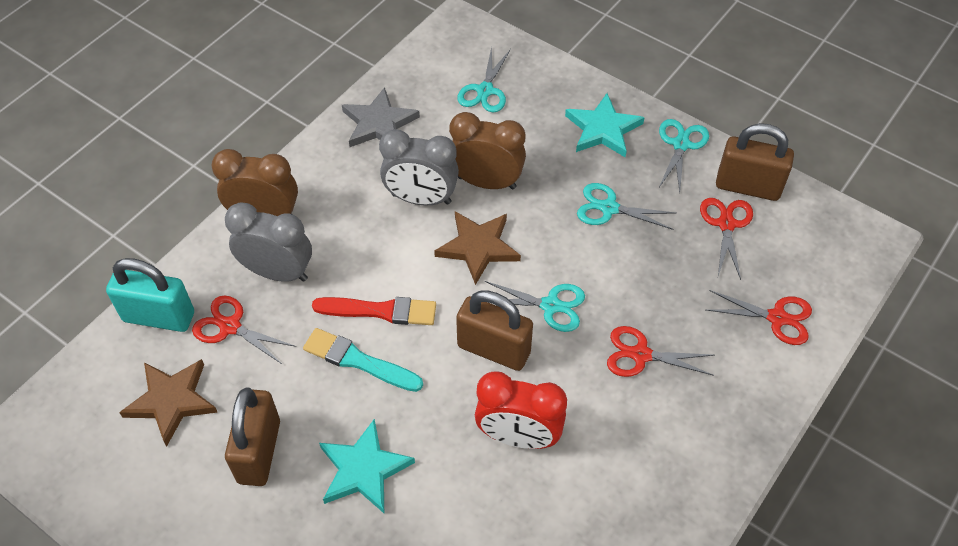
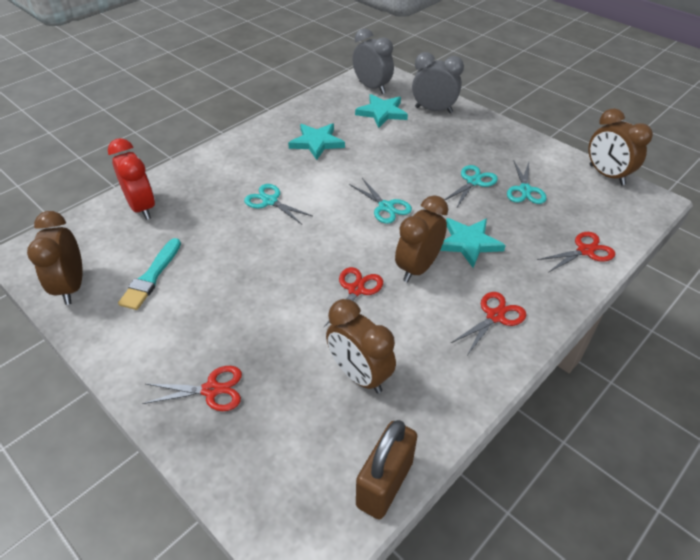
brown clock: 2 -> 4
brown padlock: 3 -> 1
brown star: 2 -> 0
grey star: 1 -> 0
red brush: 1 -> 0
turquoise padlock: 1 -> 0
turquoise star: 2 -> 3

